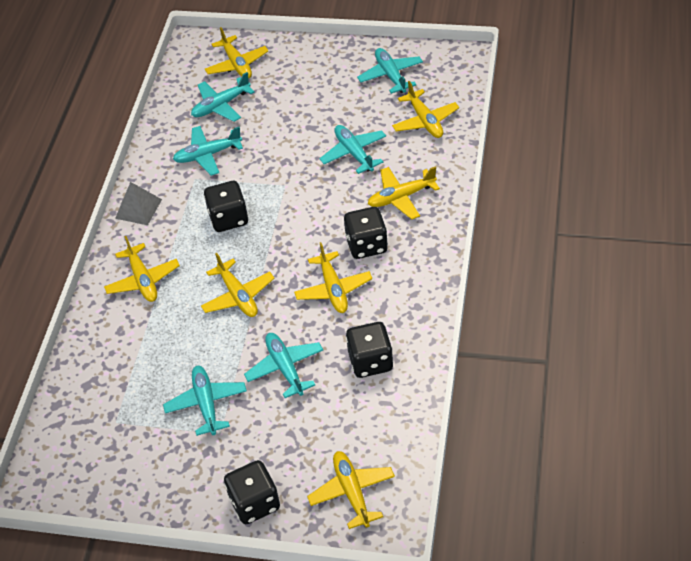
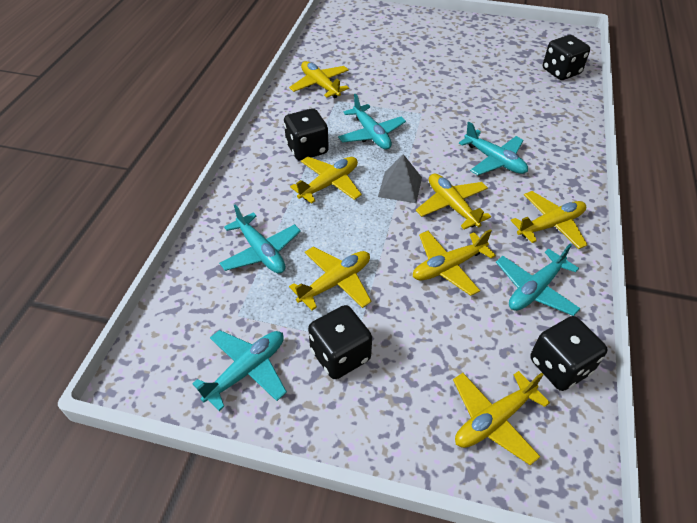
turquoise plane: 6 -> 5

